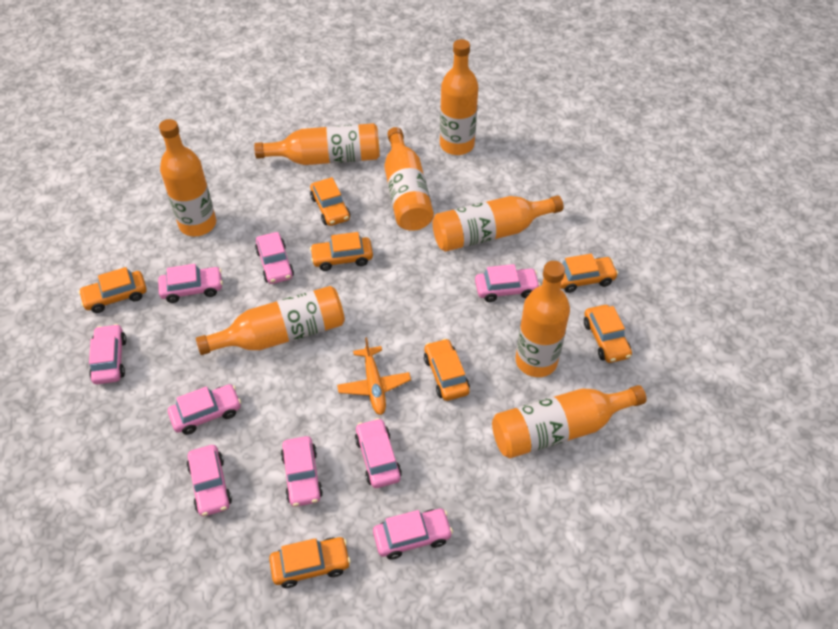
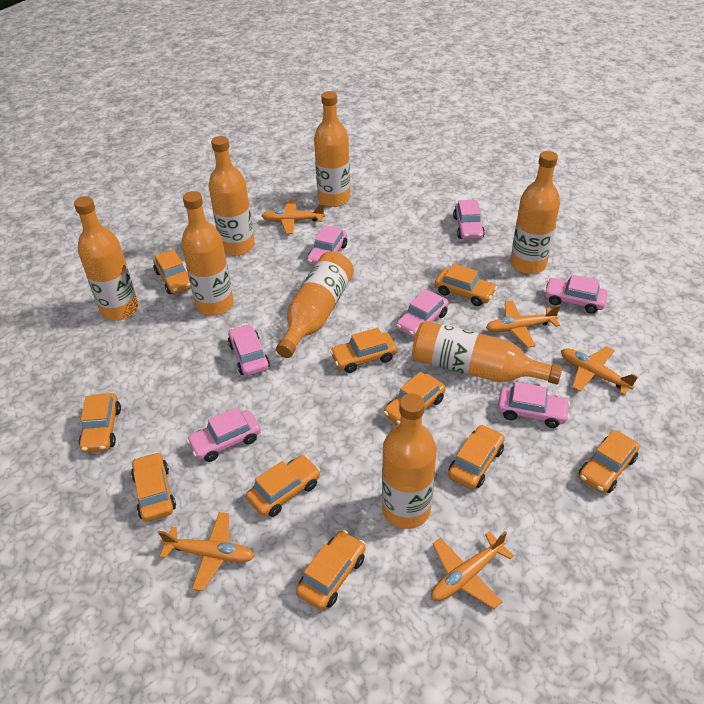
orange car: 7 -> 10
orange plane: 1 -> 5
pink car: 9 -> 7

